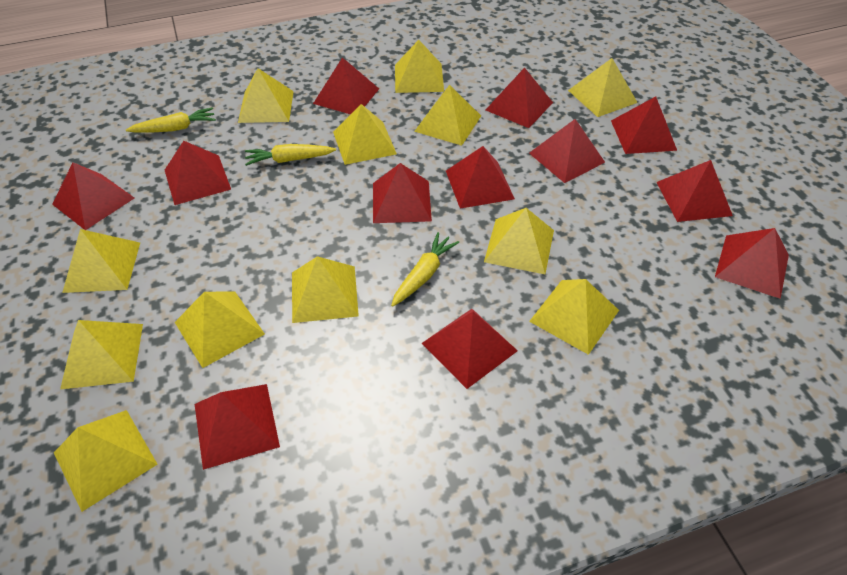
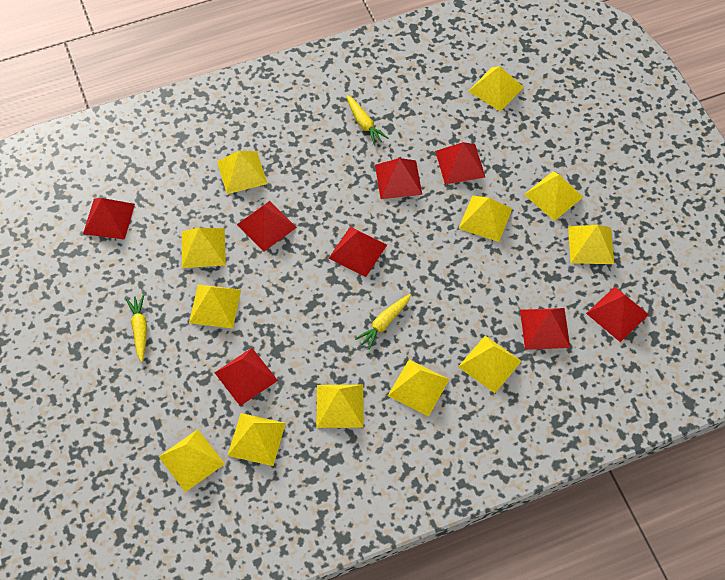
red pyramid: 12 -> 8

